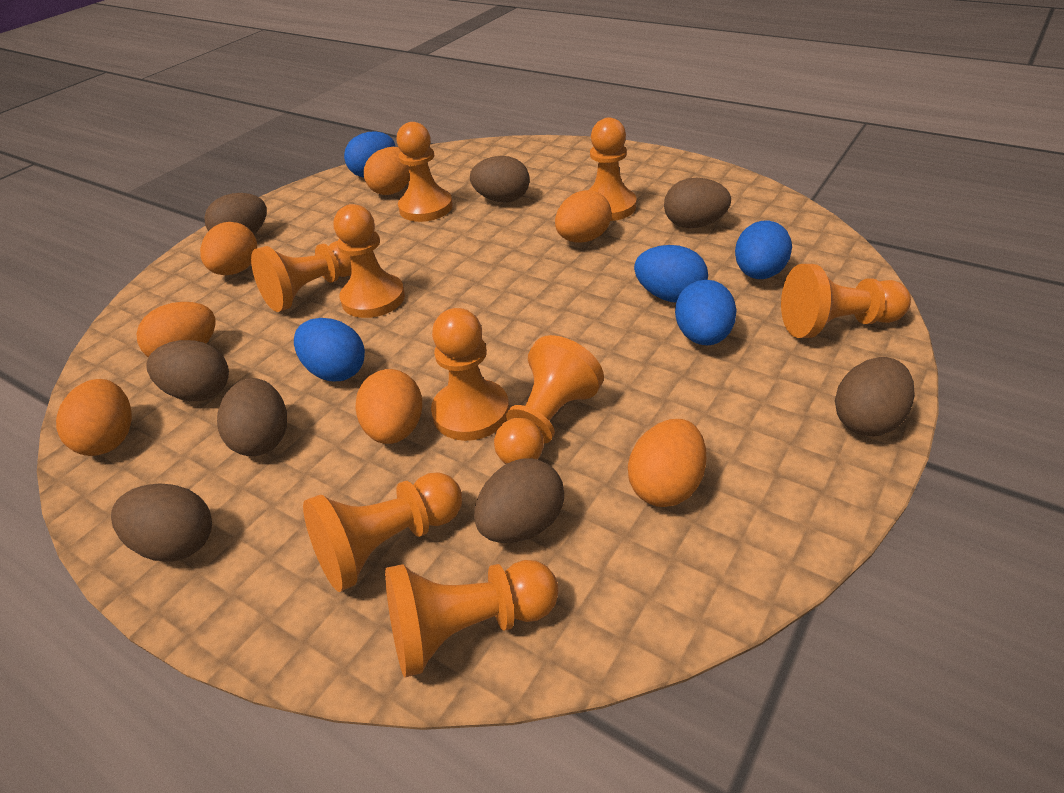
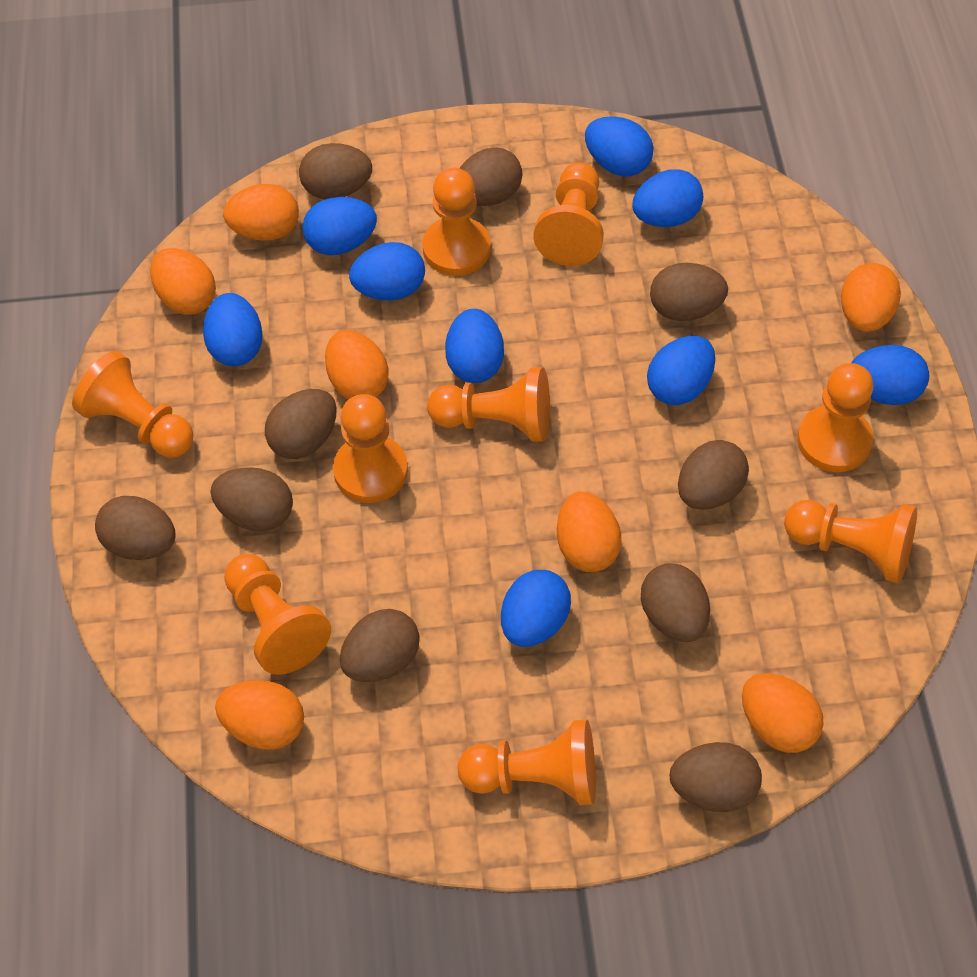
blue egg: 5 -> 9
brown egg: 8 -> 10

